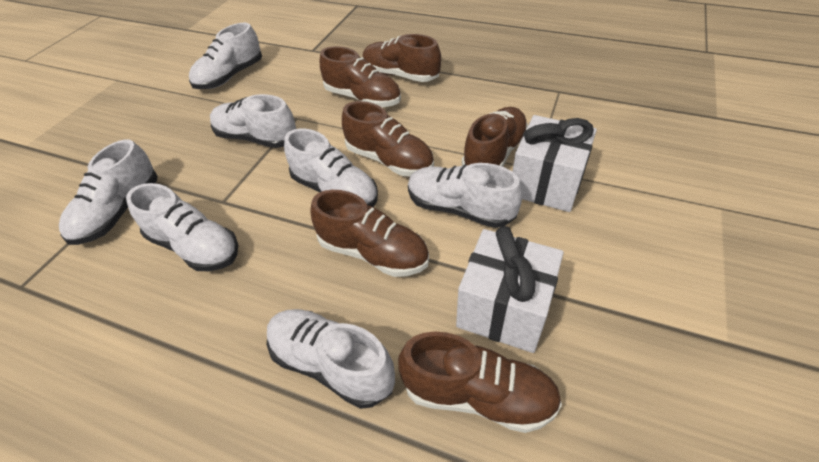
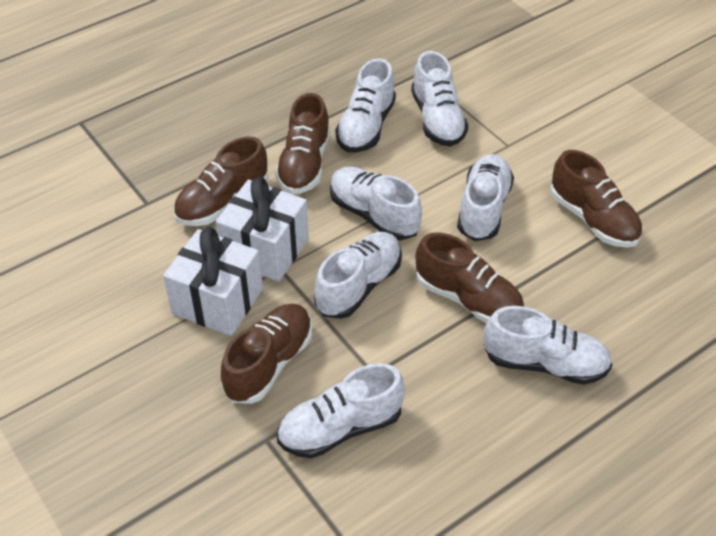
brown shoe: 6 -> 5

